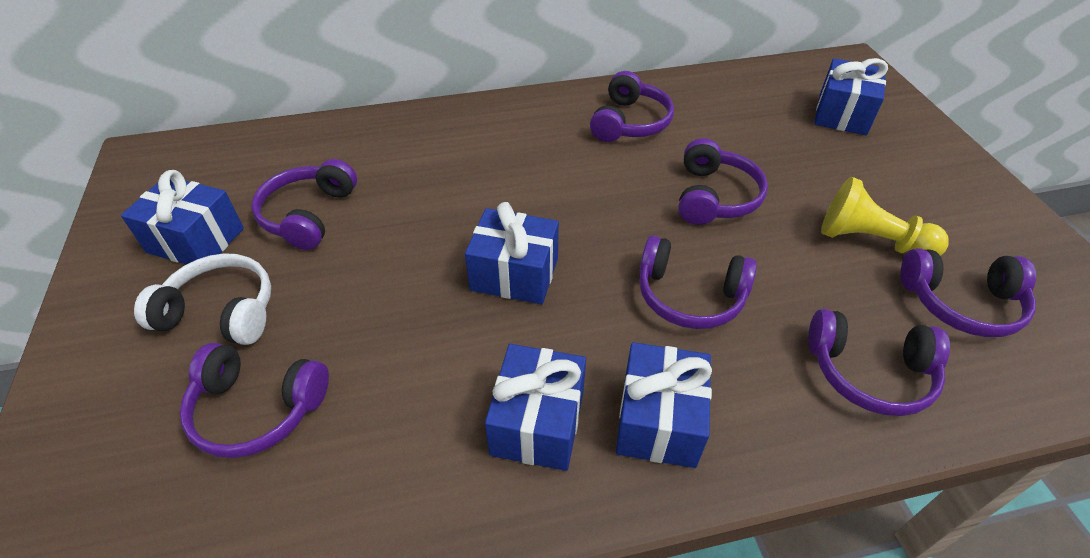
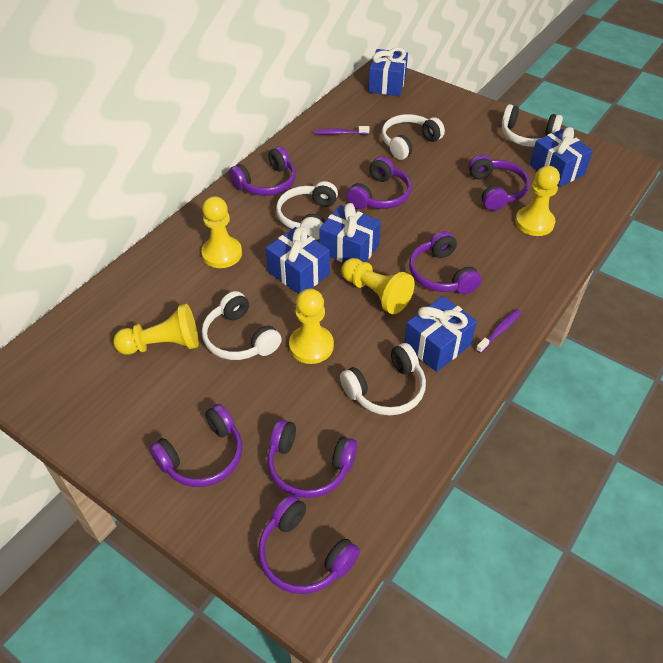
purple toothbrush: 0 -> 2
white headphones: 1 -> 5
yellow pawn: 1 -> 5

